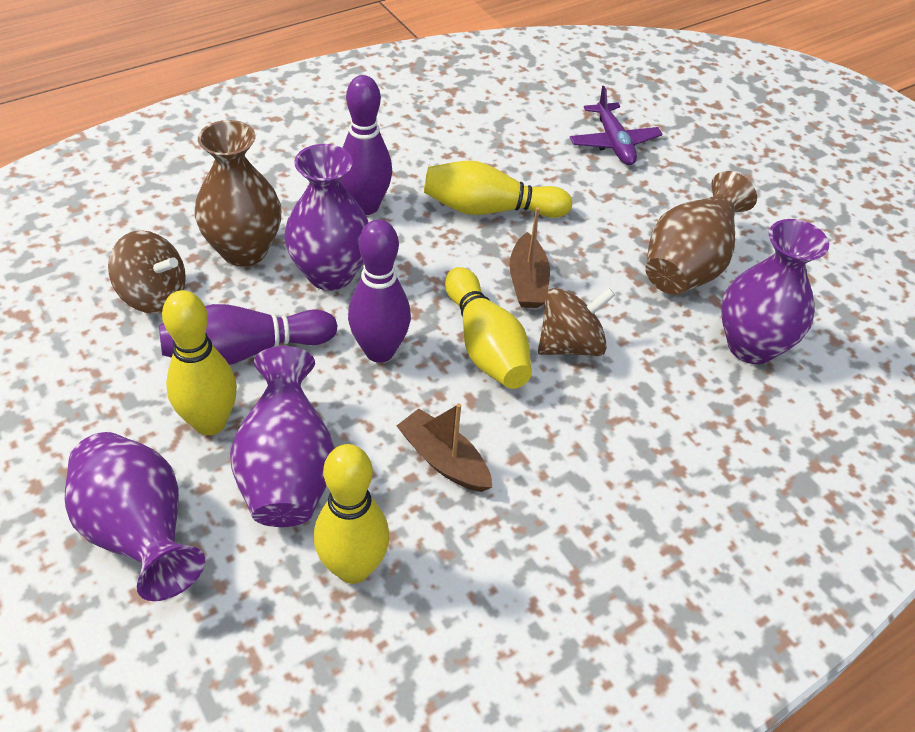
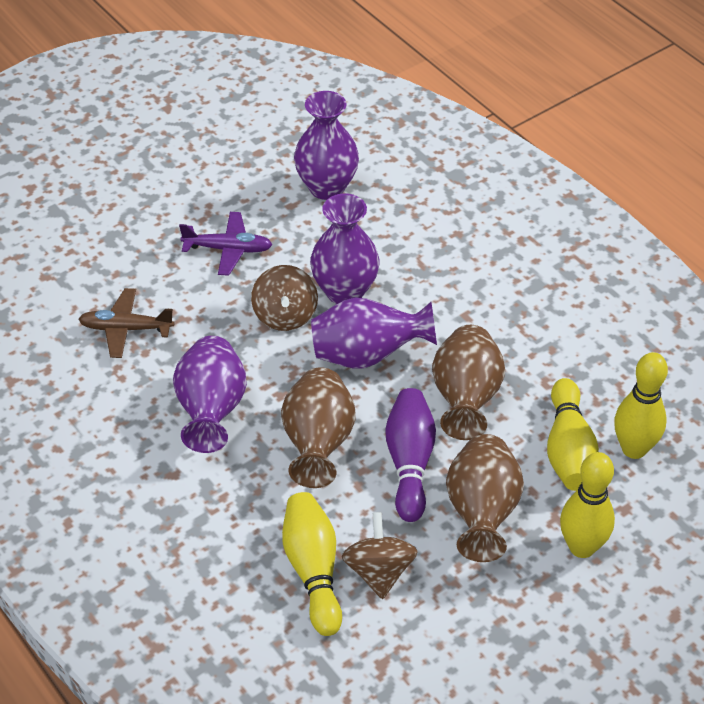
brown boat: 2 -> 0
brown plane: 0 -> 1
brown vase: 2 -> 3
purple bowling pin: 3 -> 1

